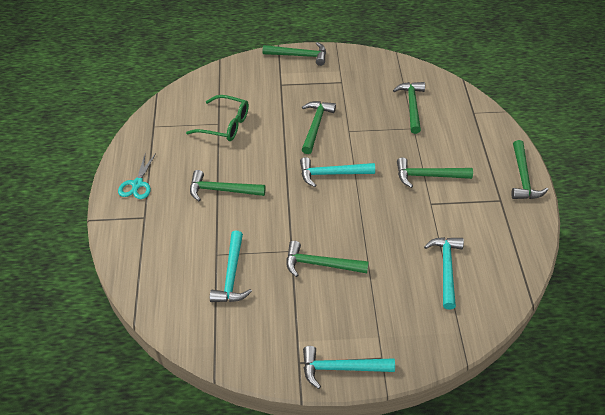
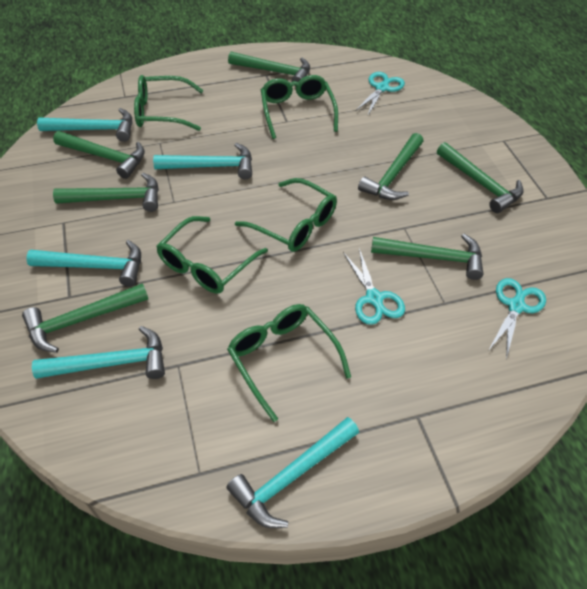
green glasses: 1 -> 5
turquoise hammer: 4 -> 5
turquoise scissors: 1 -> 3

